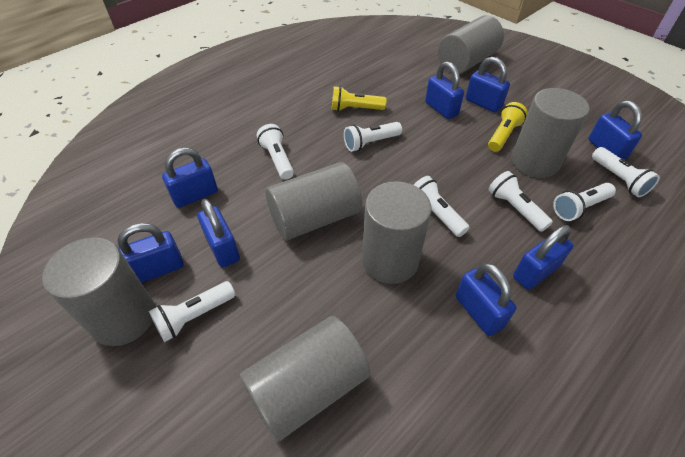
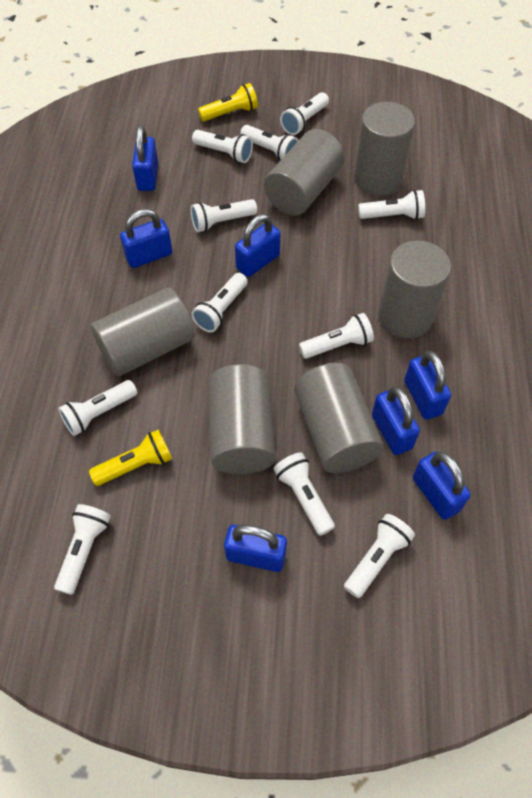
blue padlock: 8 -> 7
white flashlight: 7 -> 11

